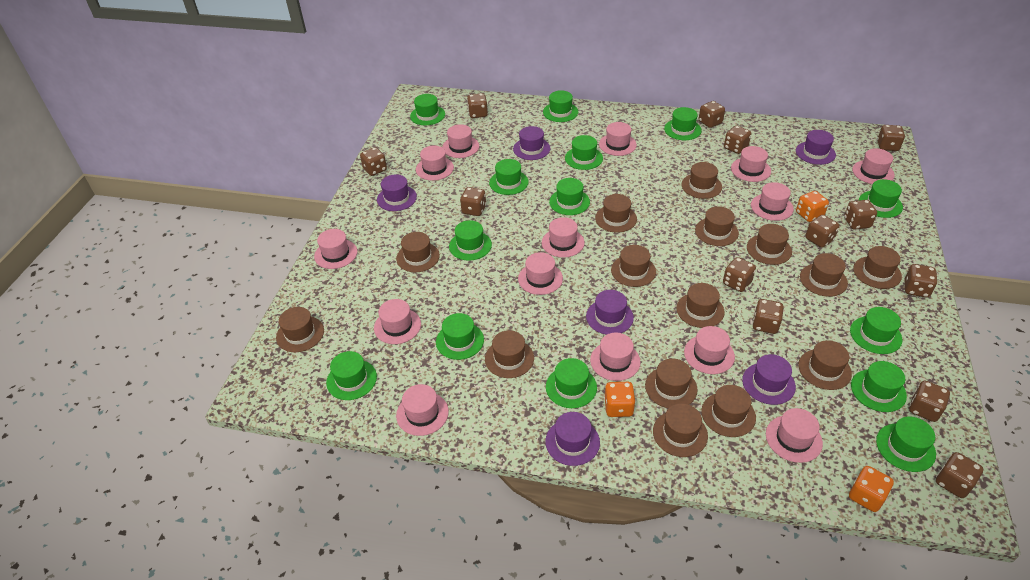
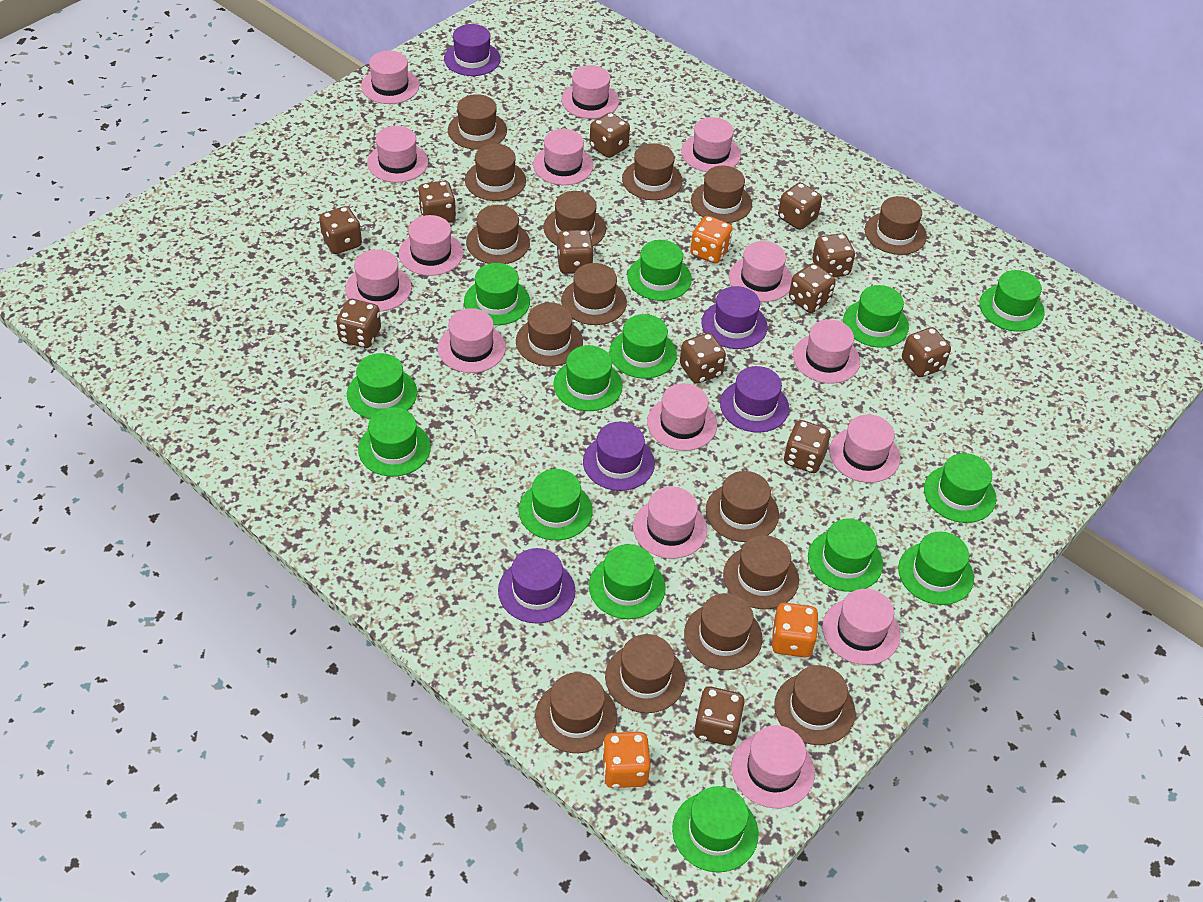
brown dice: 13 -> 12
pink hat: 14 -> 15
purple hat: 6 -> 5

